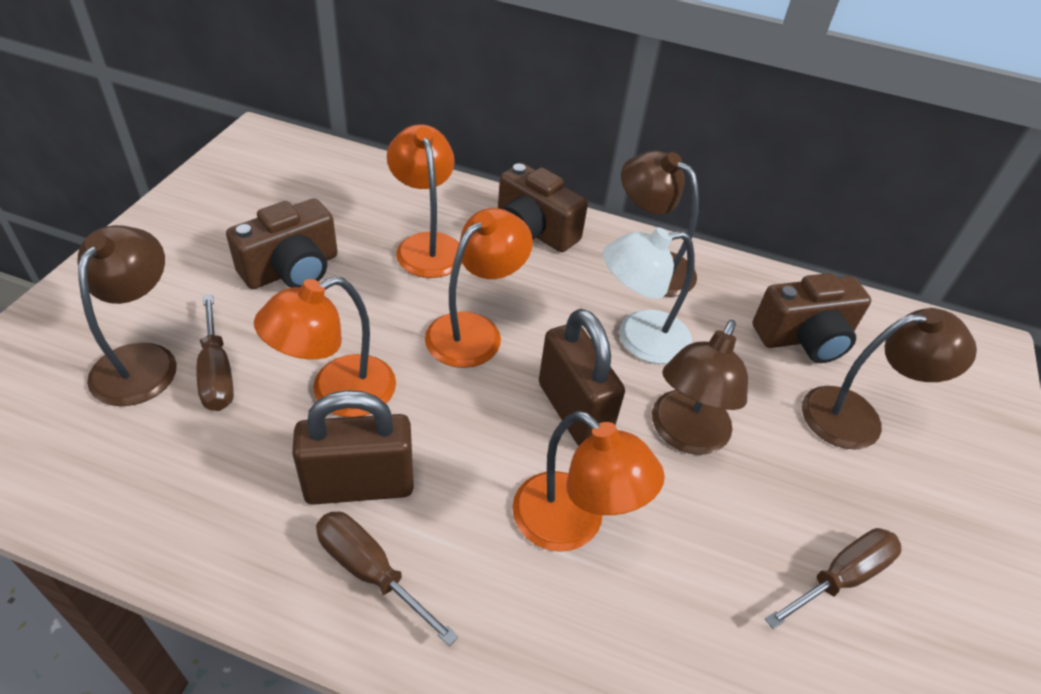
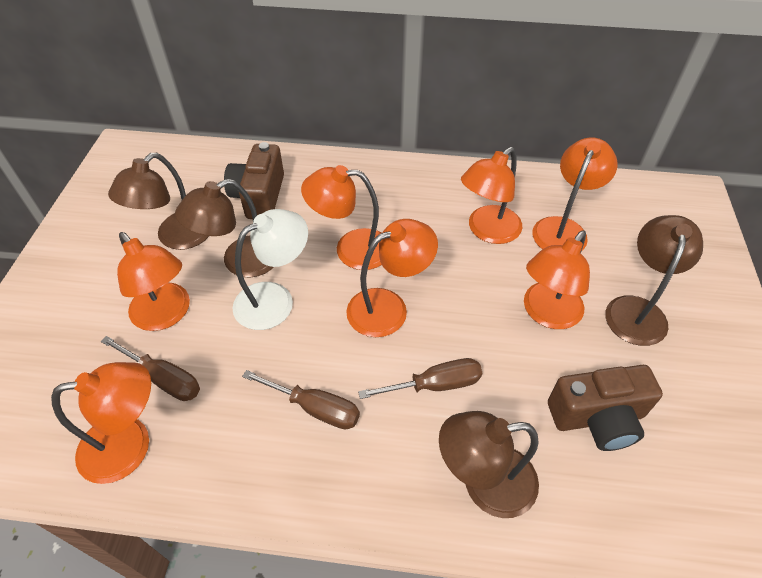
brown camera: 3 -> 2
brown padlock: 2 -> 0
orange lamp: 4 -> 7

